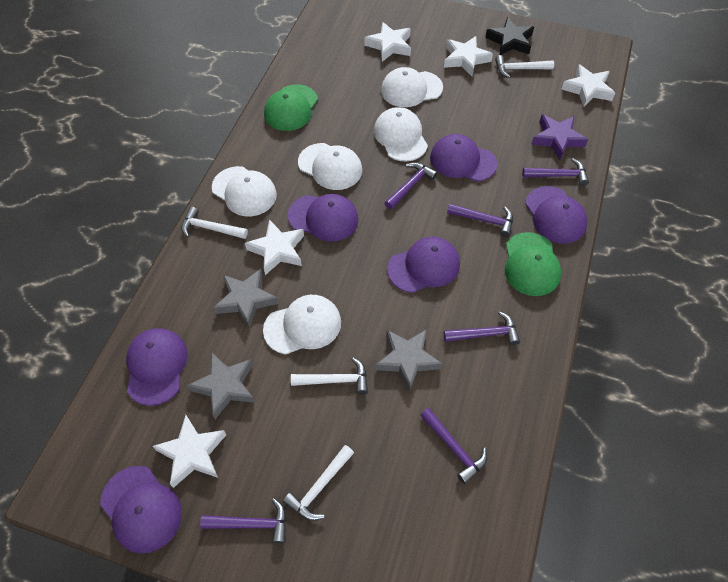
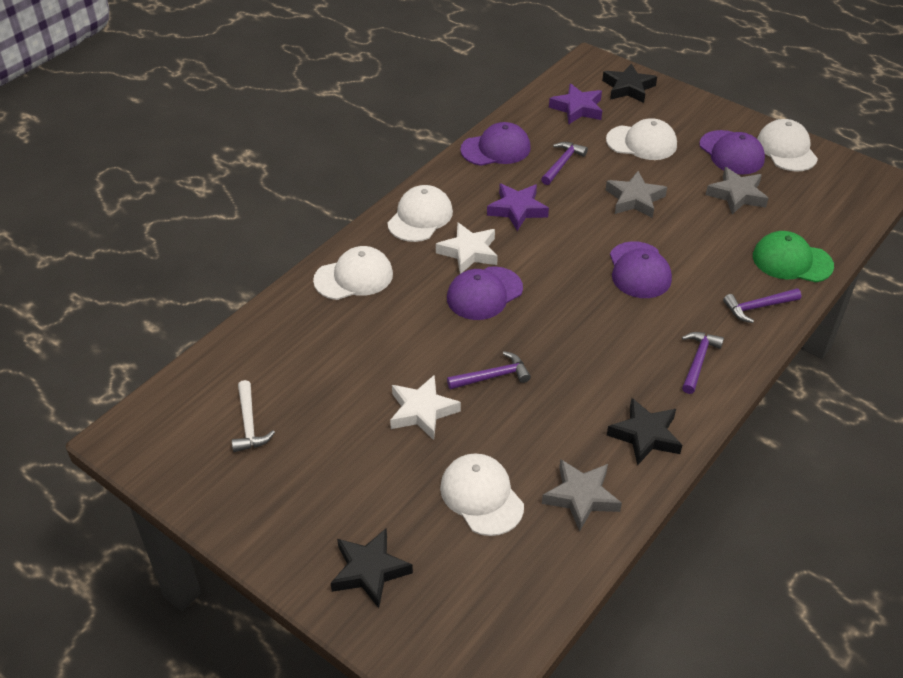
black star: 1 -> 3
green cap: 2 -> 1
purple cap: 6 -> 4
purple hammer: 6 -> 4
purple star: 1 -> 2
white hammer: 4 -> 1
white star: 5 -> 2

